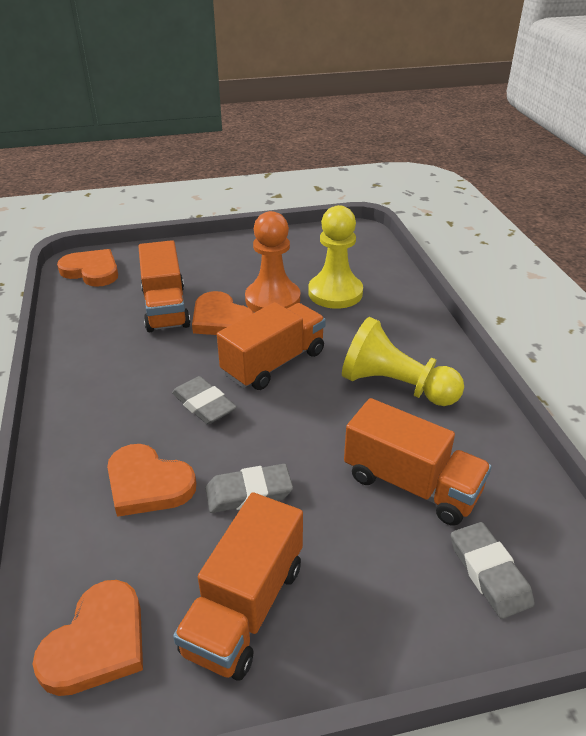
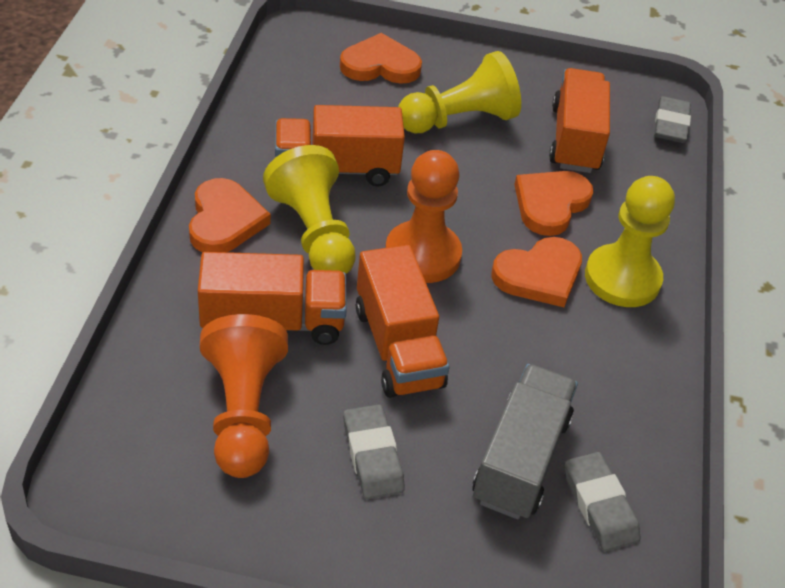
grey truck: 0 -> 1
orange pawn: 1 -> 2
yellow pawn: 2 -> 3

